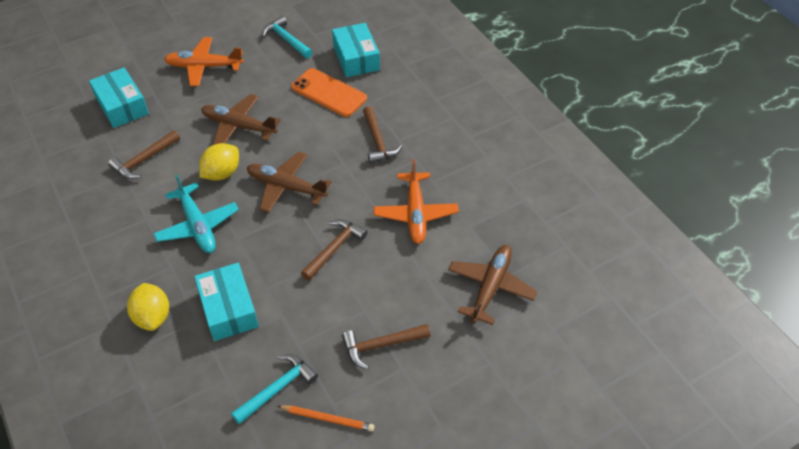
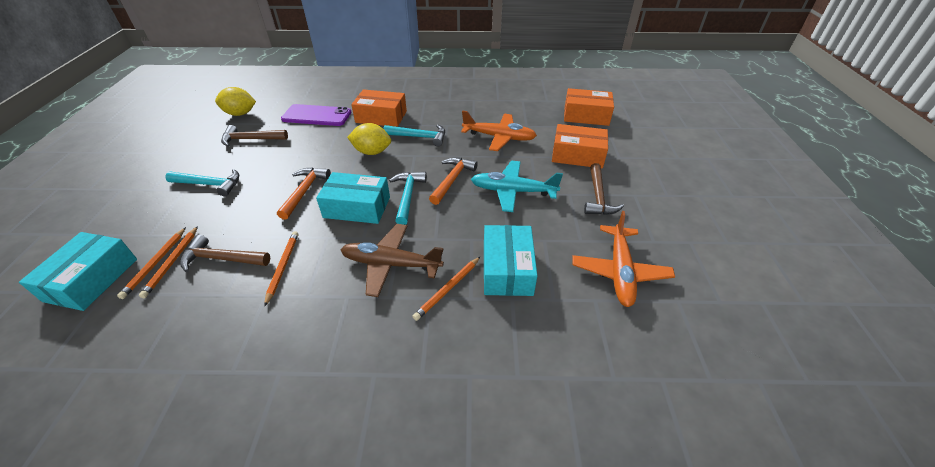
brown hammer: 4 -> 3
brown plane: 3 -> 1
orange box: 0 -> 3
orange hammer: 0 -> 2
orange pencil: 1 -> 4
orange phone: 1 -> 0
purple phone: 0 -> 1
turquoise hammer: 2 -> 3

